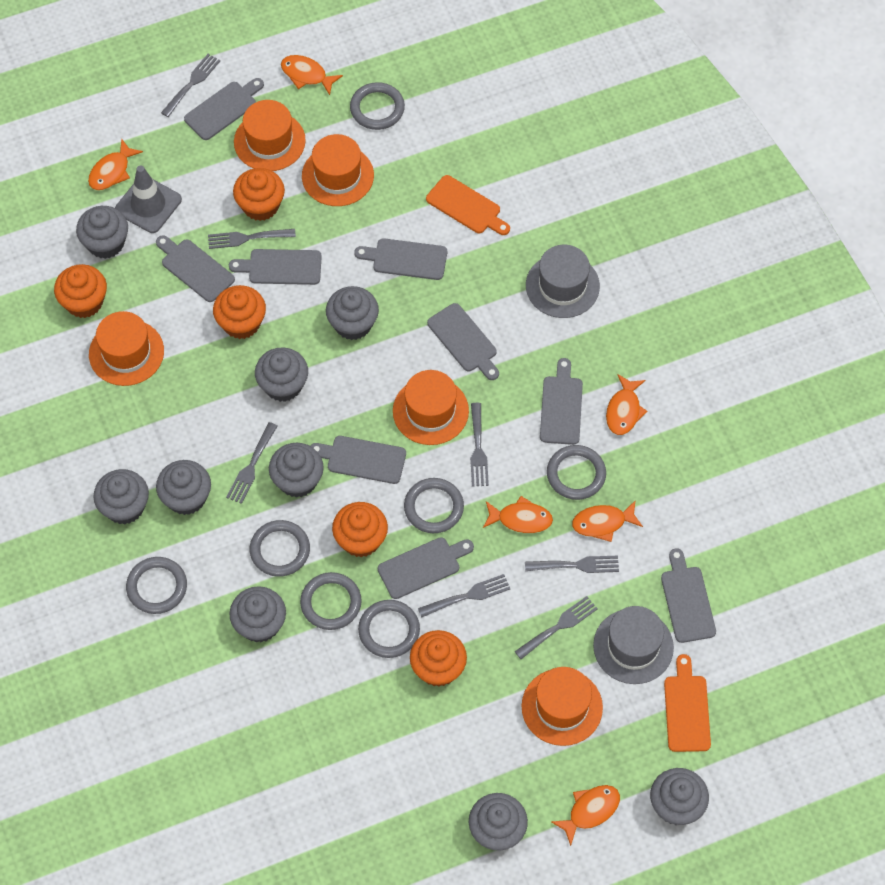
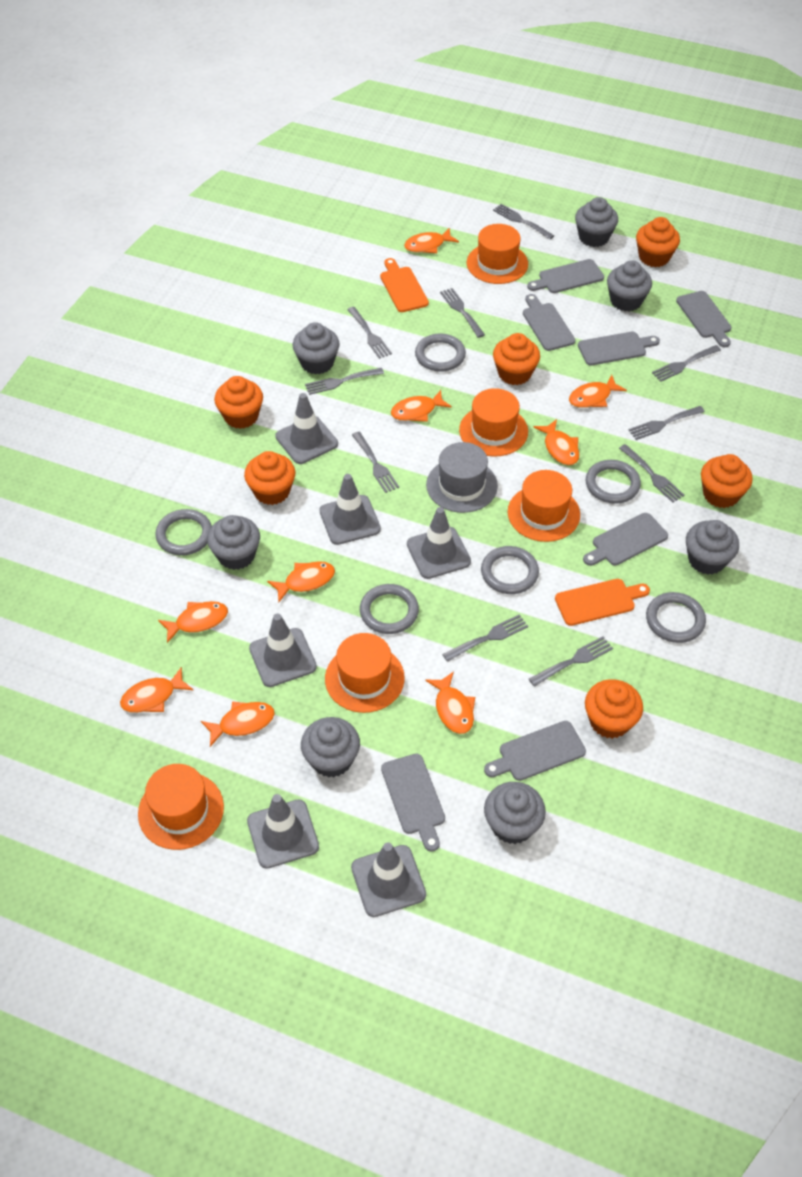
grey cupcake: 9 -> 7
grey cutting board: 9 -> 7
grey fork: 7 -> 10
grey hat: 2 -> 1
grey ring: 7 -> 6
grey traffic cone: 1 -> 6
orange cupcake: 5 -> 6
orange fish: 6 -> 9

